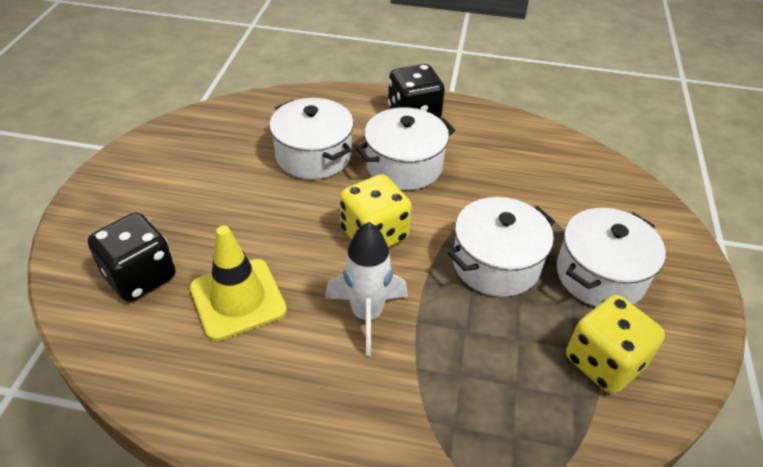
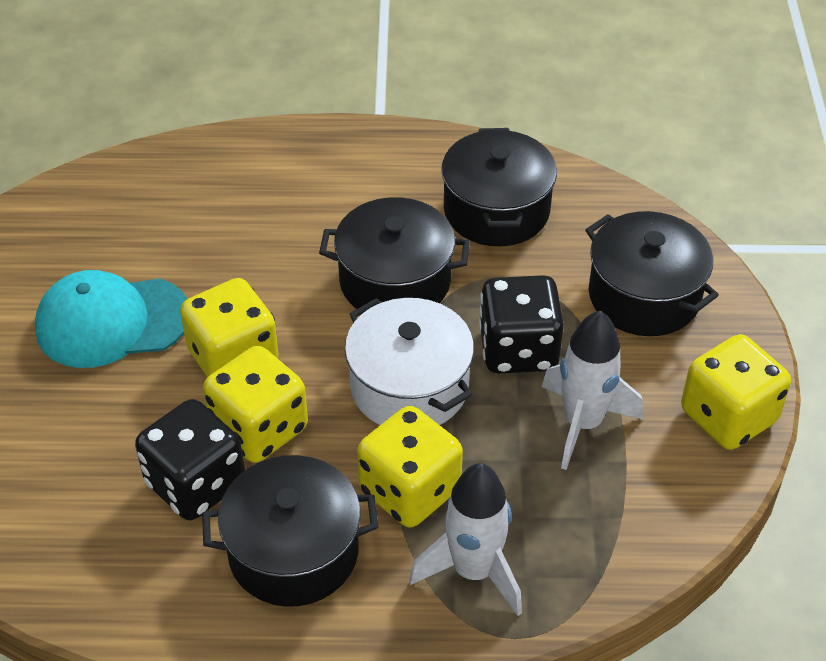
black pot: 0 -> 4
turquoise cap: 0 -> 1
white pot: 4 -> 1
white rocket: 1 -> 2
yellow dice: 2 -> 4
yellow traffic cone: 1 -> 0

